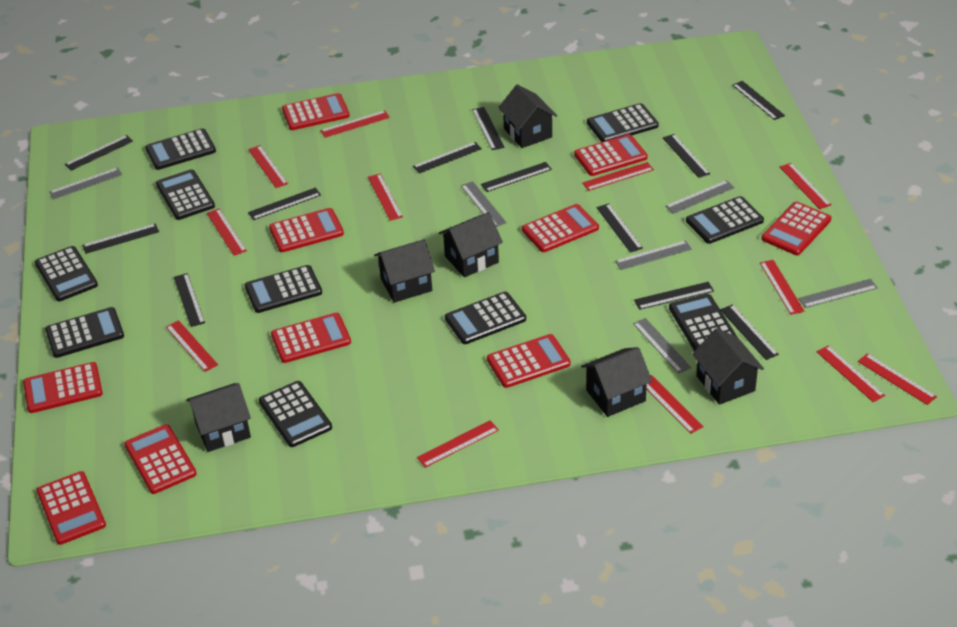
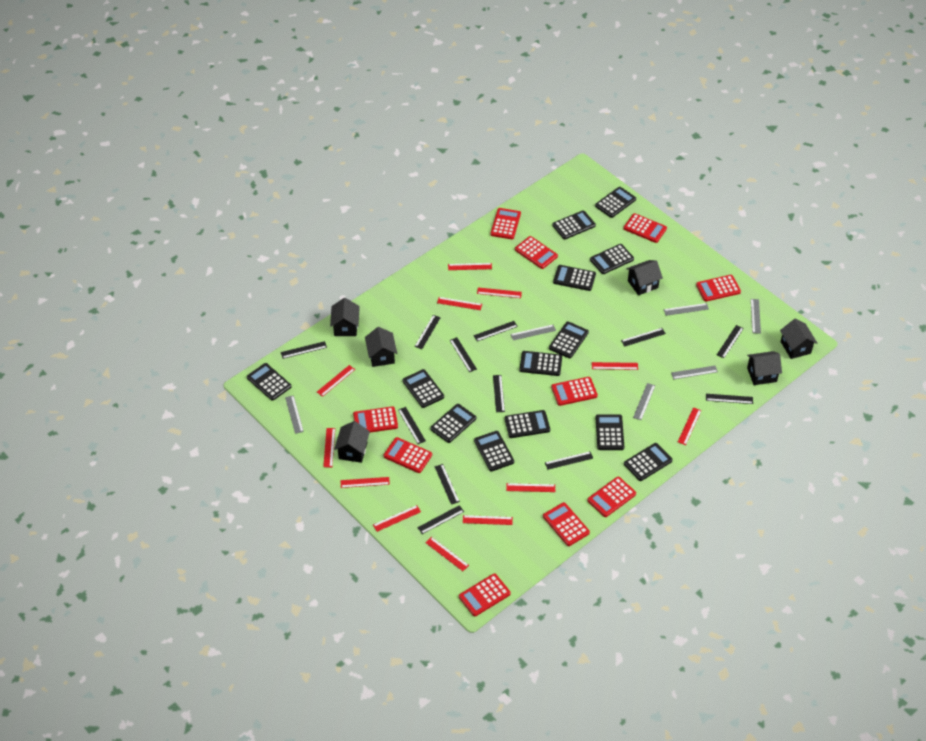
black calculator: 10 -> 13

